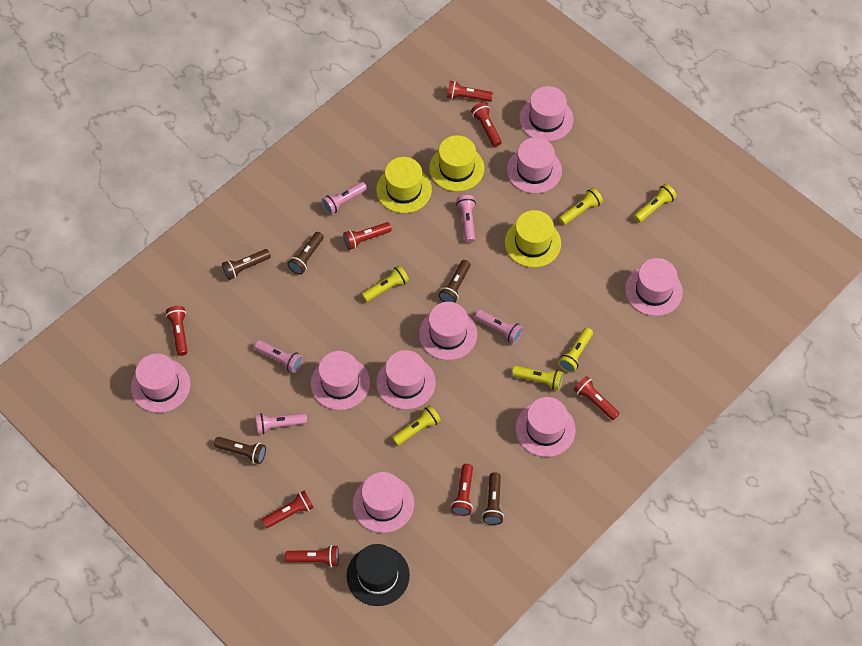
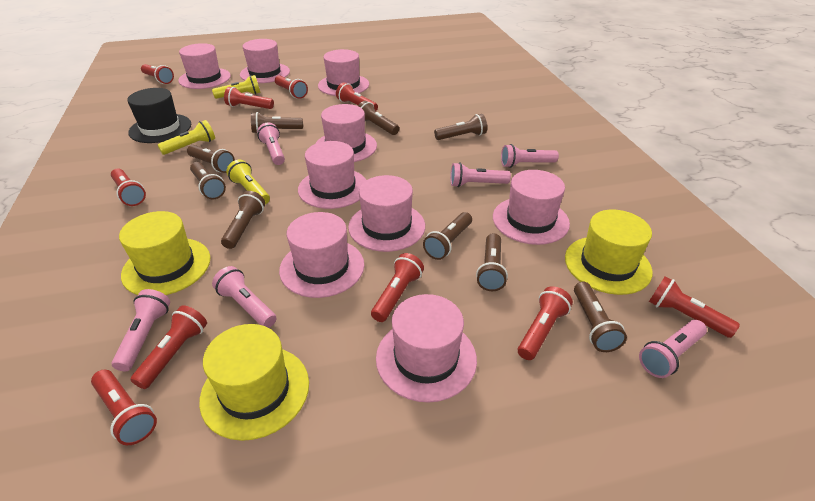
brown flashlight: 5 -> 9
pink flashlight: 5 -> 6
red flashlight: 8 -> 10
yellow flashlight: 6 -> 3

